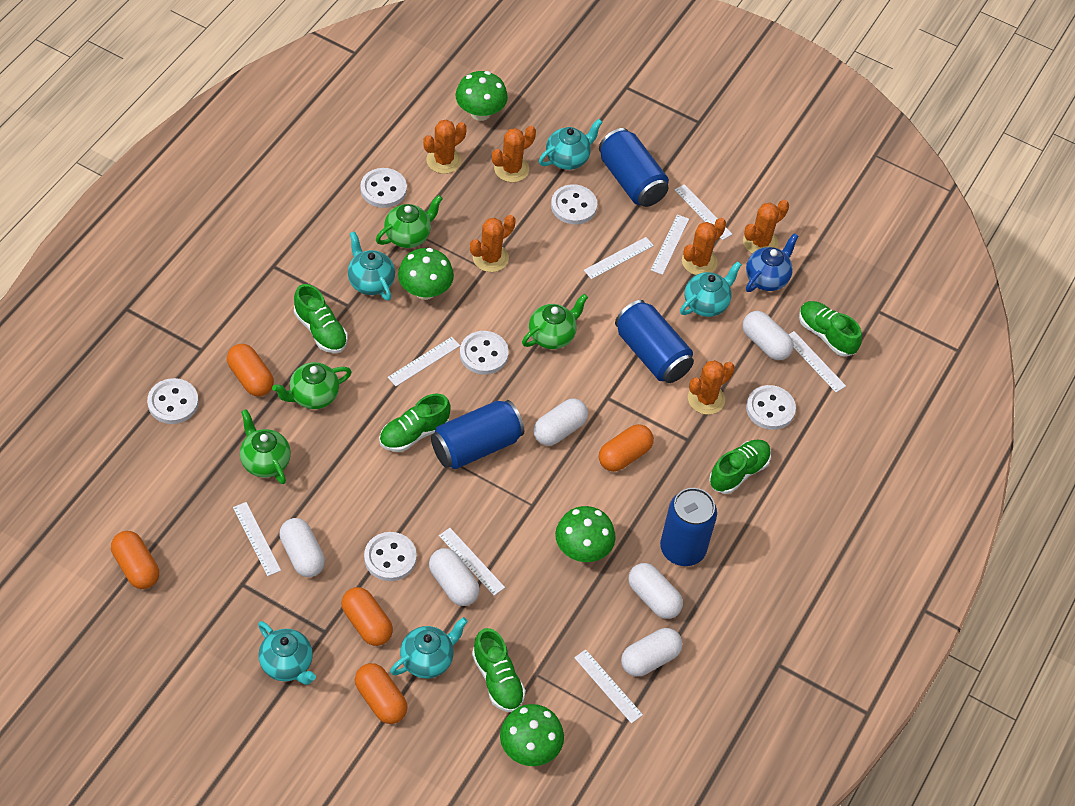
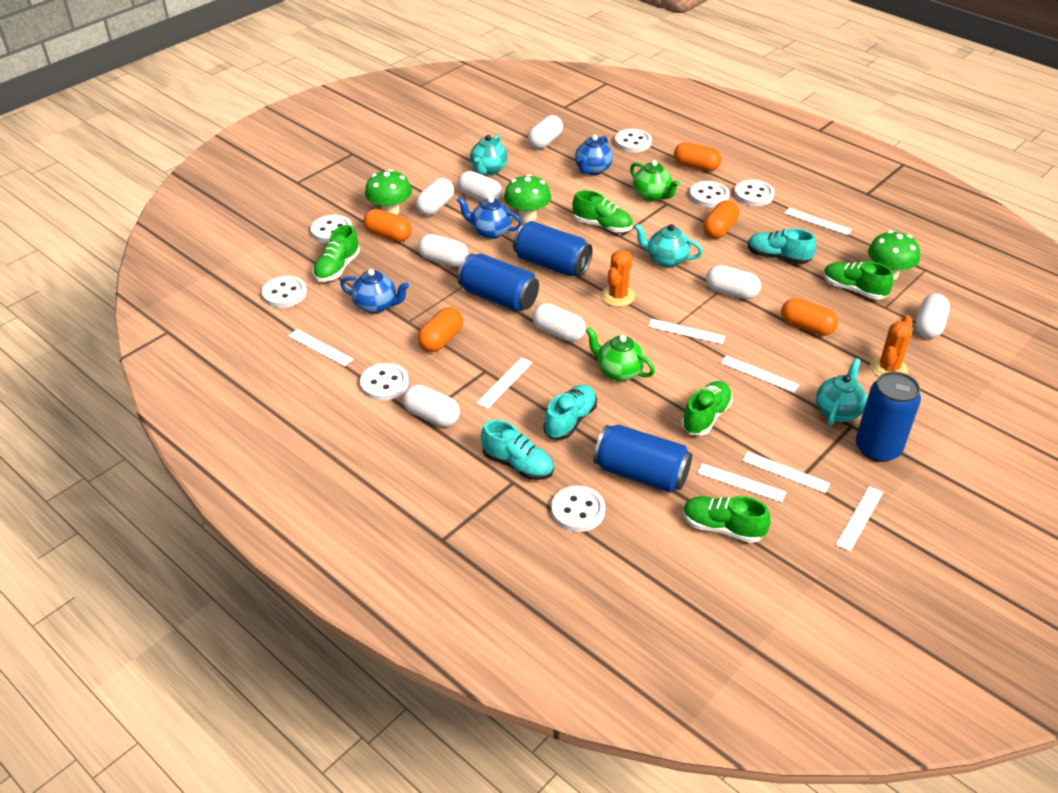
blue teapot: 1 -> 3
green mushroom: 4 -> 3
green teapot: 4 -> 2
orange cactus: 6 -> 2
turquoise shoe: 0 -> 3
turquoise teapot: 5 -> 3
white button: 6 -> 7
white capsule: 6 -> 8

